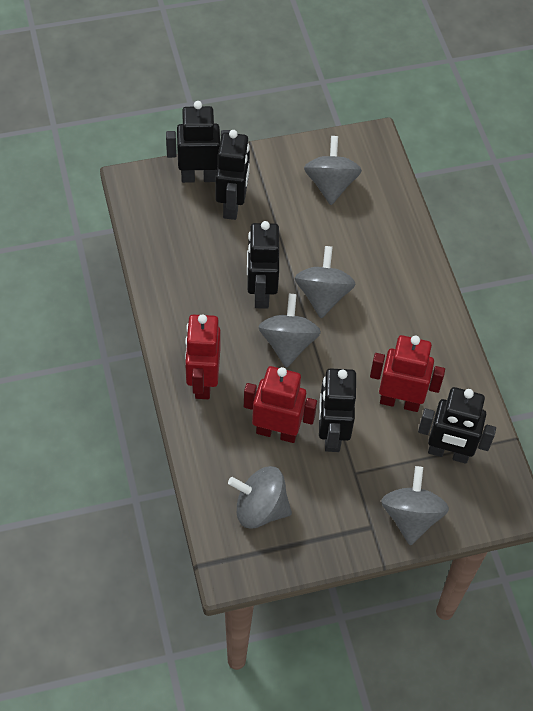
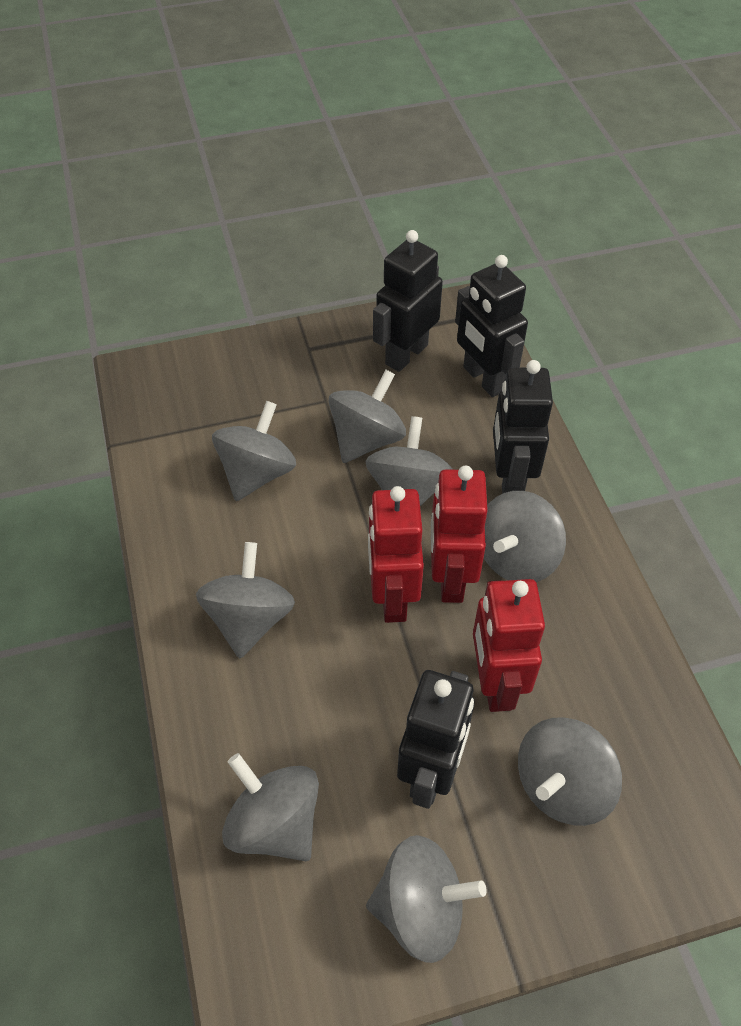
black robot: 5 -> 4
grey spinning top: 5 -> 8

